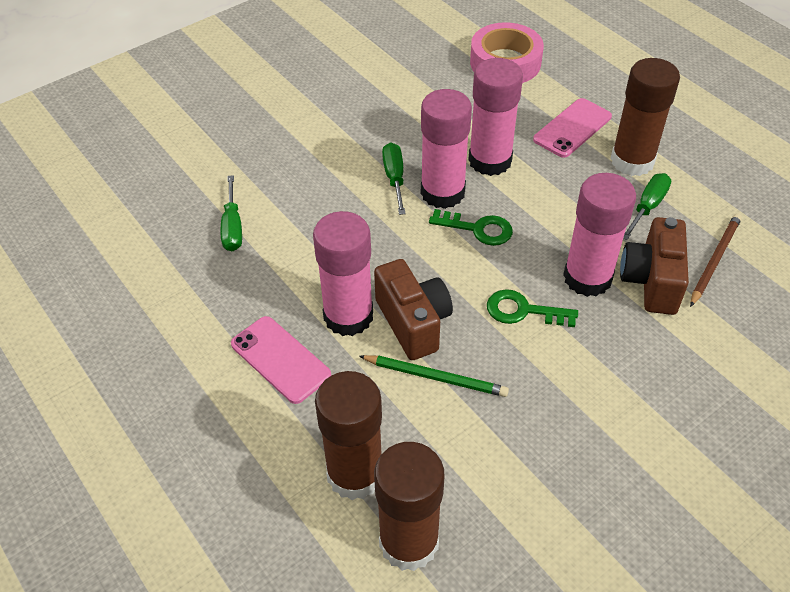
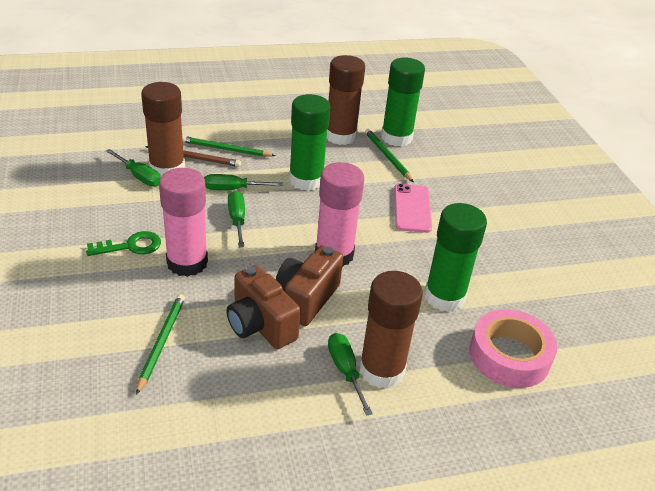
green glue stick: 0 -> 3
green key: 2 -> 1
green pencil: 1 -> 3
green screwdriver: 3 -> 4
pink glue stick: 4 -> 2
pink phone: 2 -> 1

